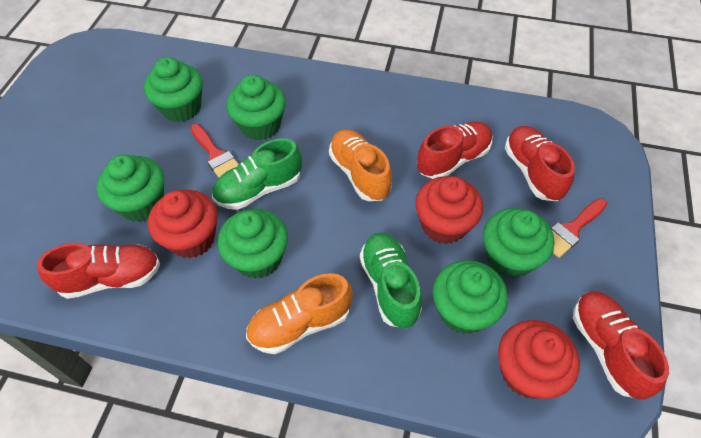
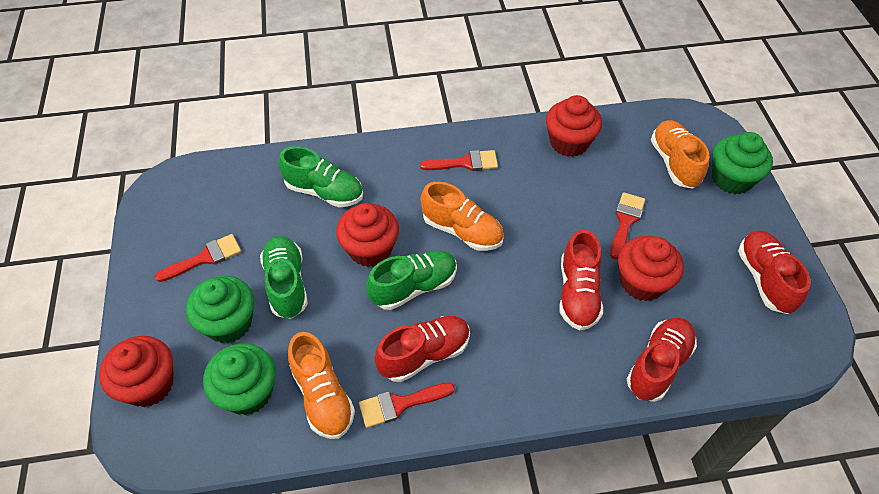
green cupcake: 6 -> 3
green shoe: 2 -> 3
orange shoe: 2 -> 3
red brush: 2 -> 4
red cupcake: 3 -> 4

